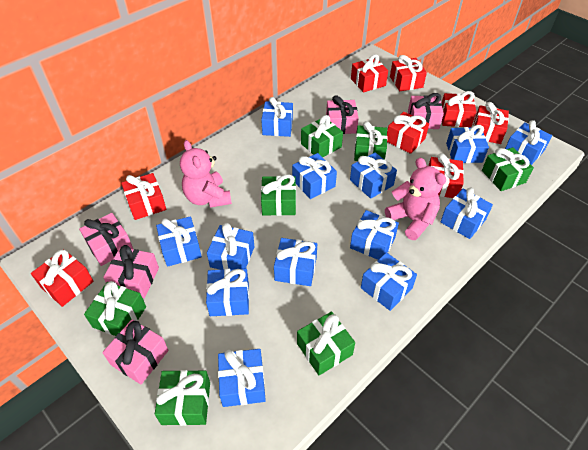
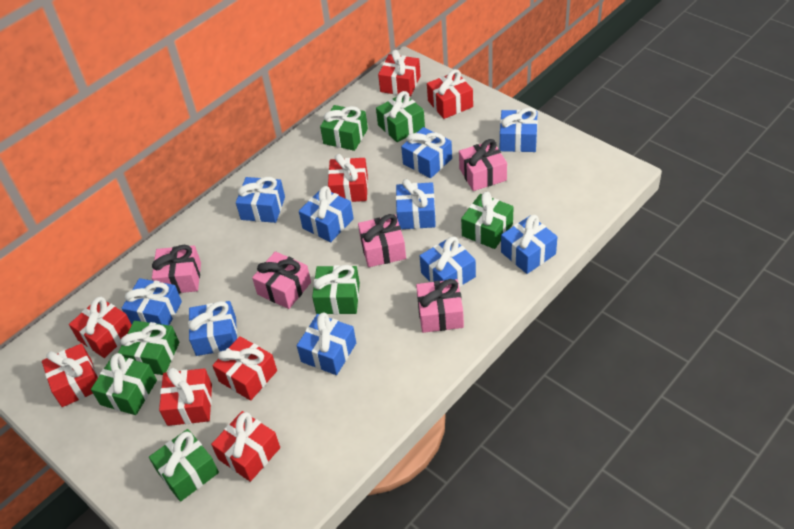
blue gift: 13 -> 10
pink teddy bear: 2 -> 0

